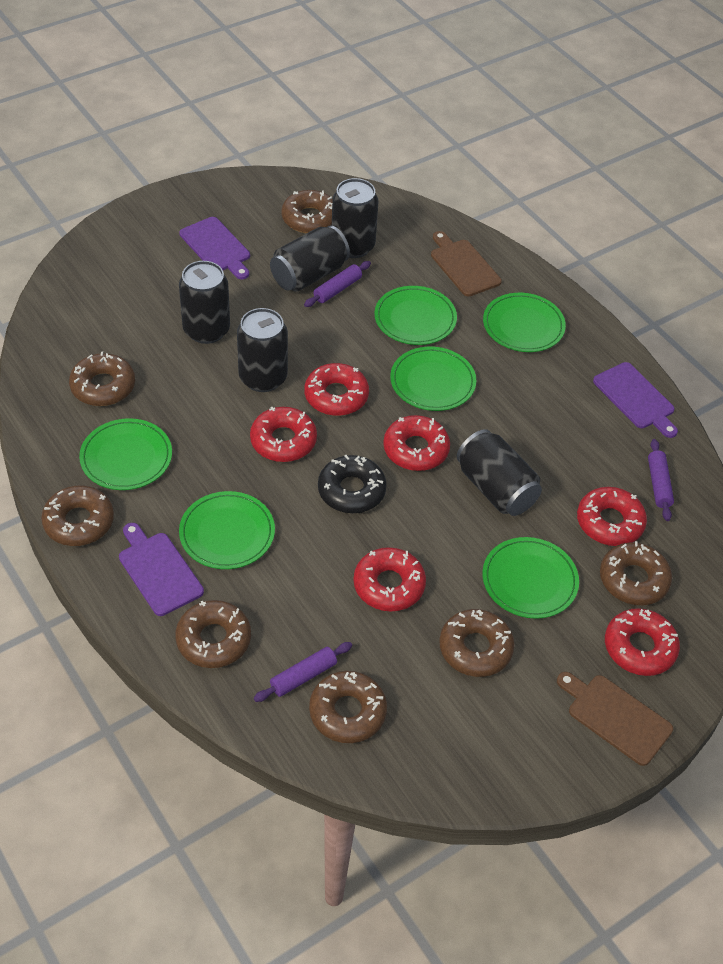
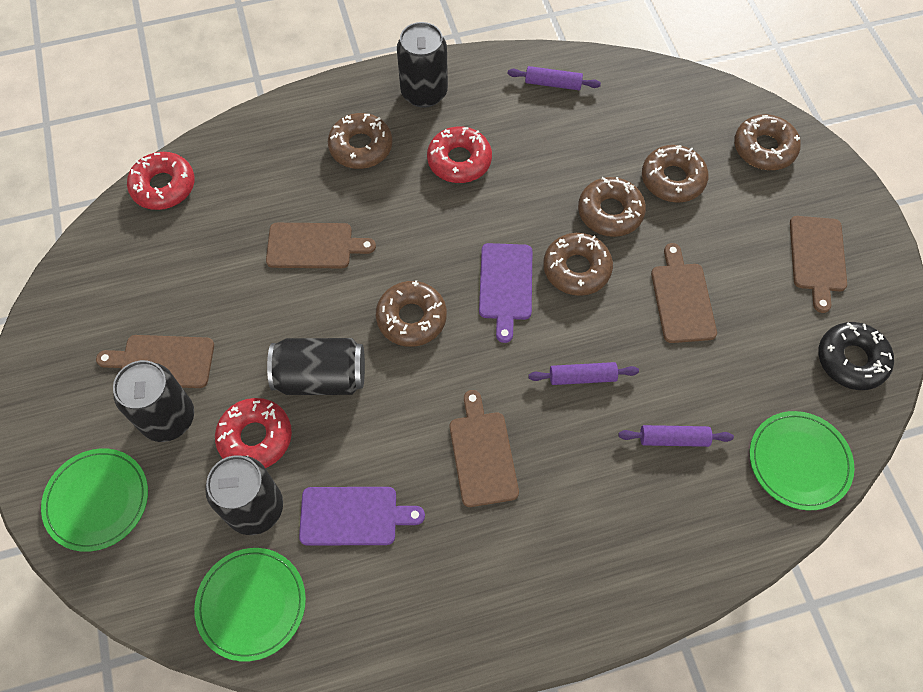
black can: 5 -> 4
brown cutting board: 2 -> 5
brown donut: 7 -> 6
green plate: 6 -> 3
purple cutting board: 3 -> 2
red donut: 6 -> 3

